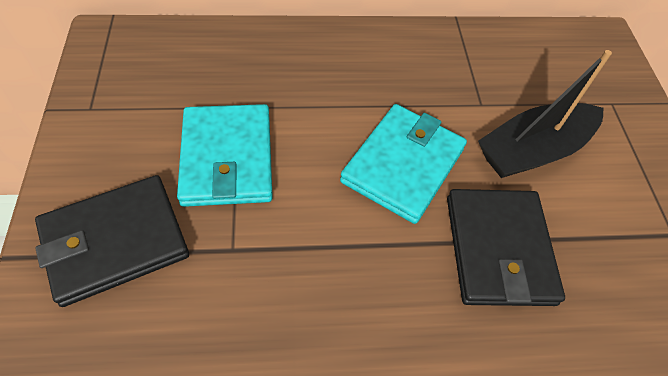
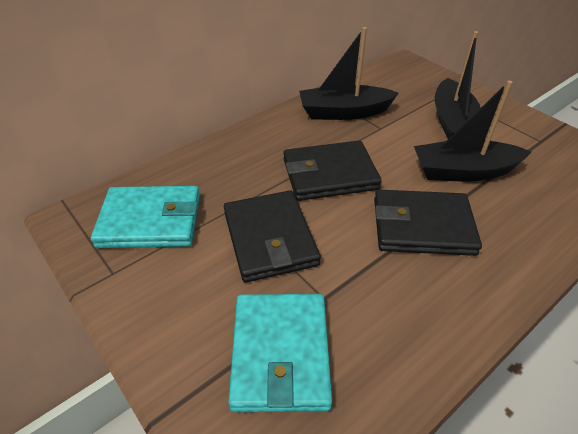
black boat: 1 -> 3
black wallet: 2 -> 3

